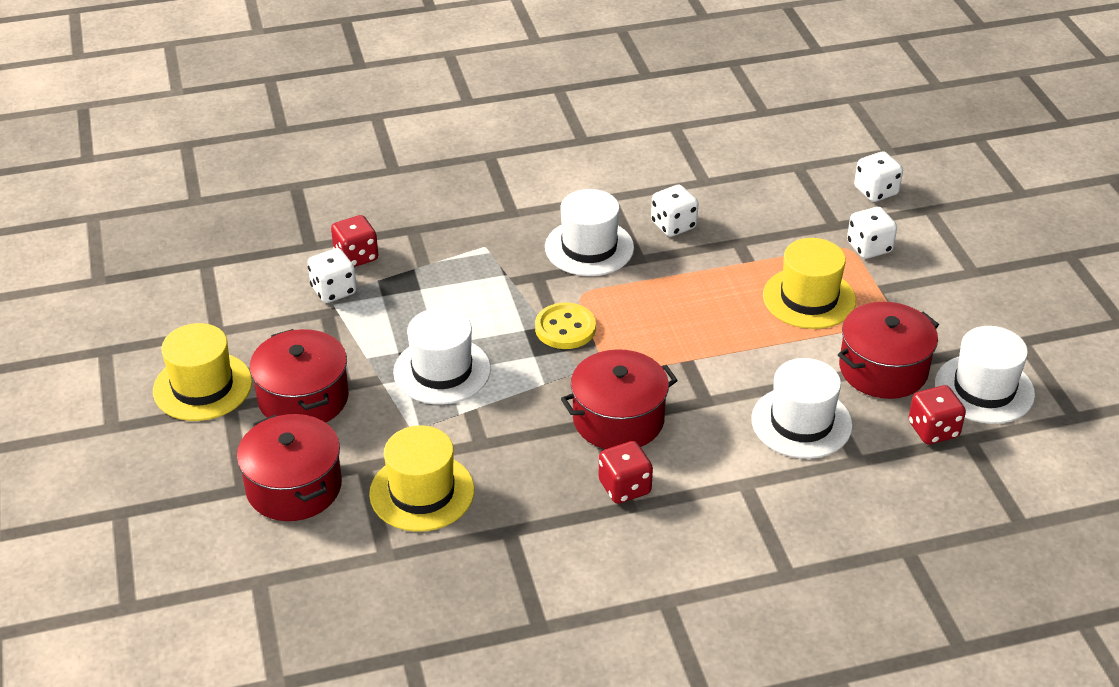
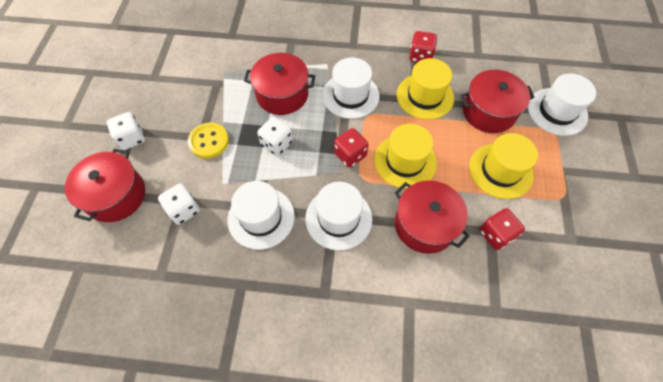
white dice: 4 -> 3

